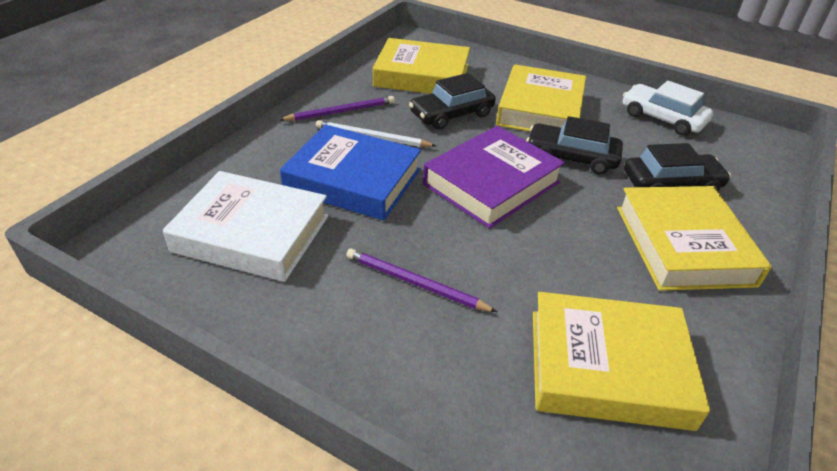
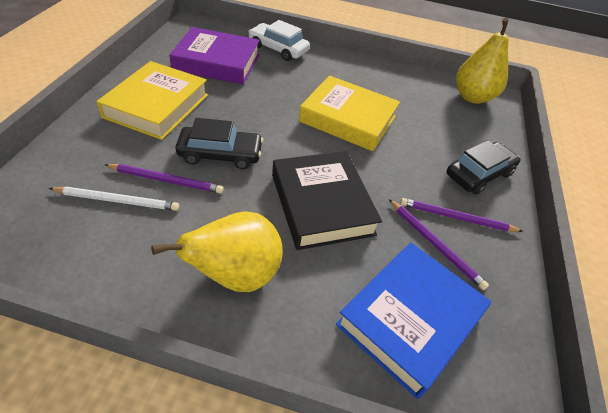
black book: 0 -> 1
black car: 3 -> 2
purple pencil: 2 -> 3
white book: 1 -> 0
yellow book: 4 -> 2
yellow pear: 0 -> 2

